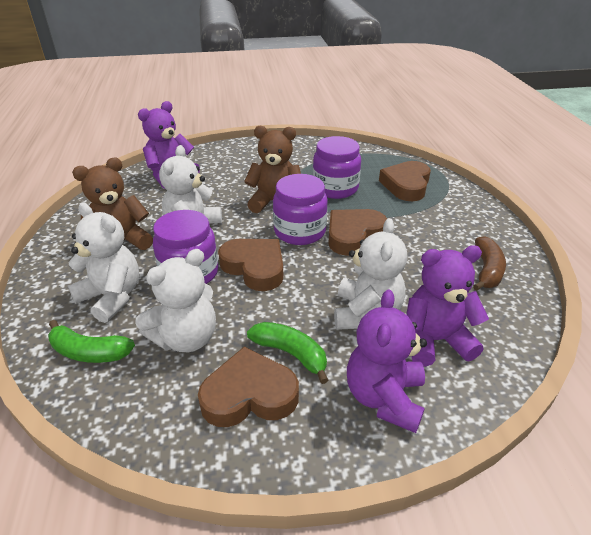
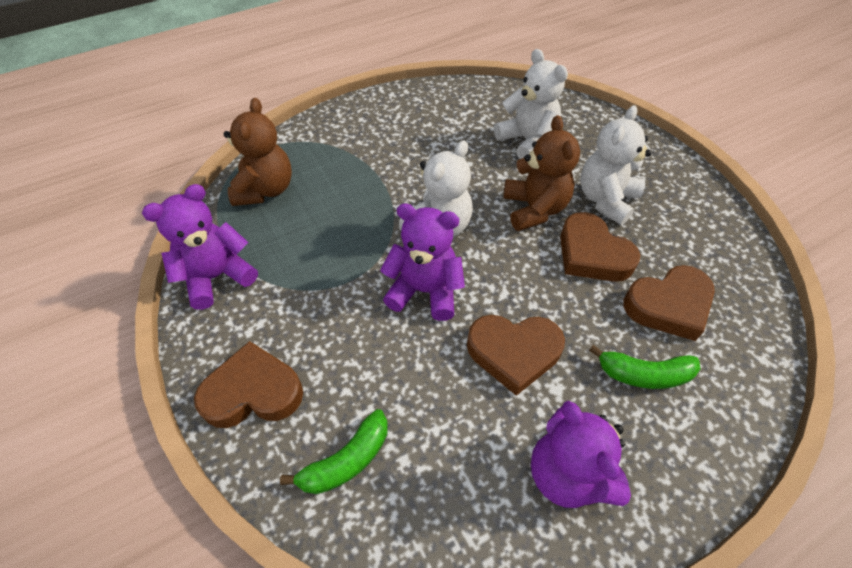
brown banana: 1 -> 0
purple jar: 3 -> 0
white teddy bear: 4 -> 3

